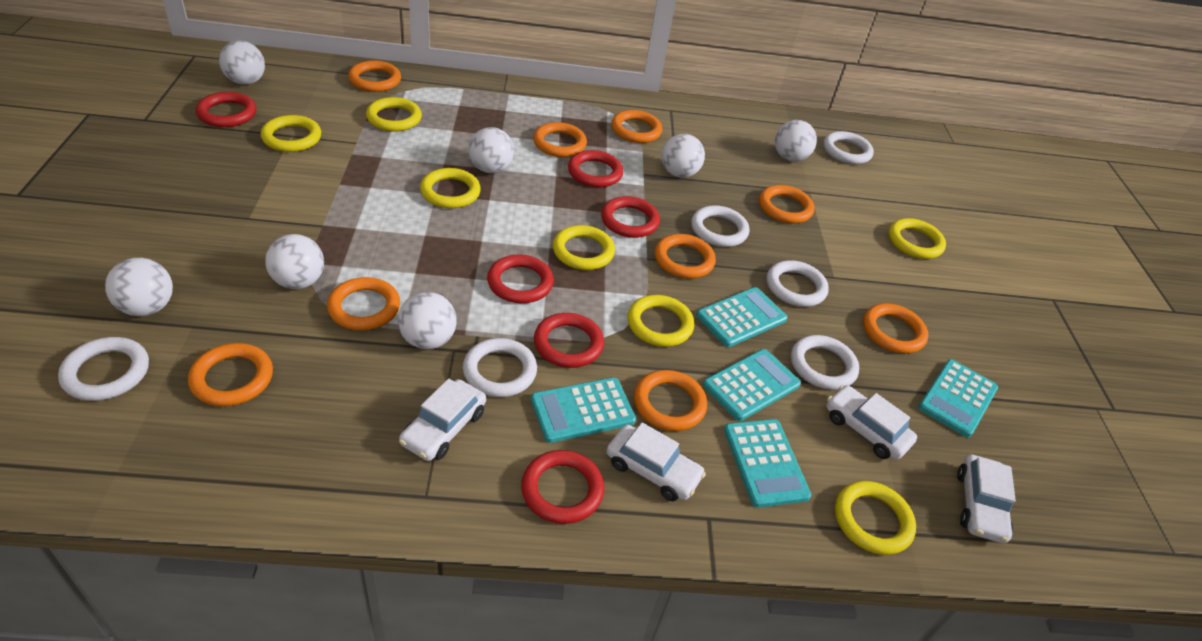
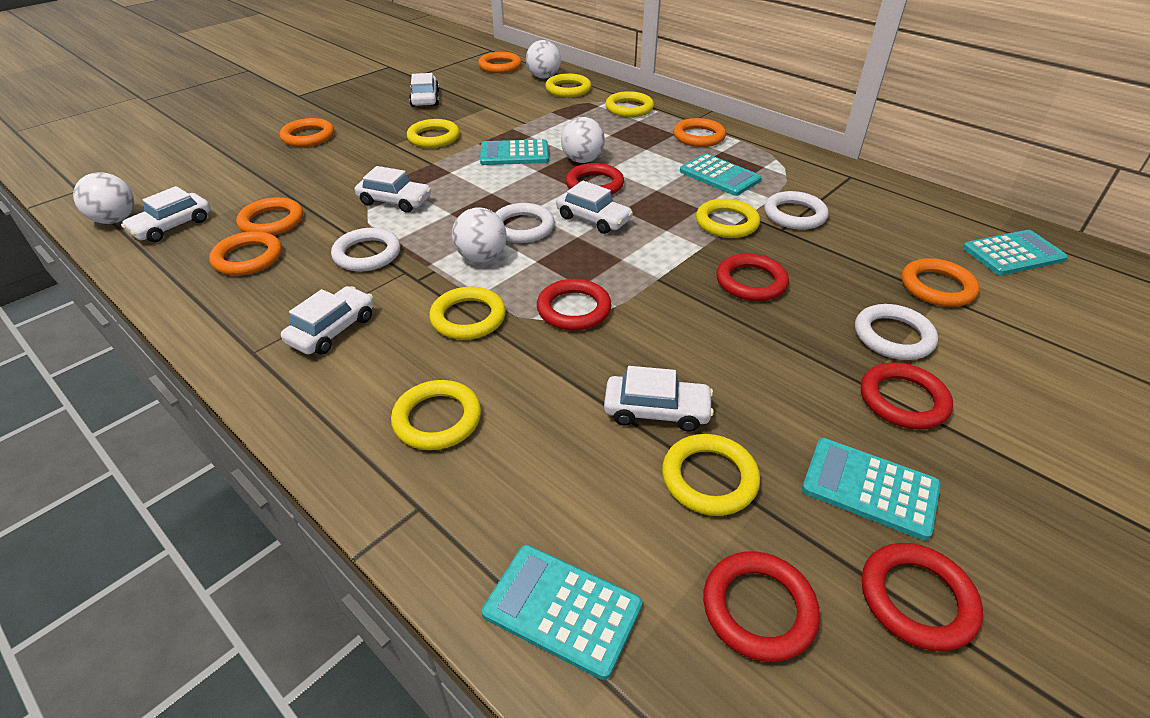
orange ring: 9 -> 6
white ball: 7 -> 4
white car: 4 -> 6
white ring: 6 -> 4

